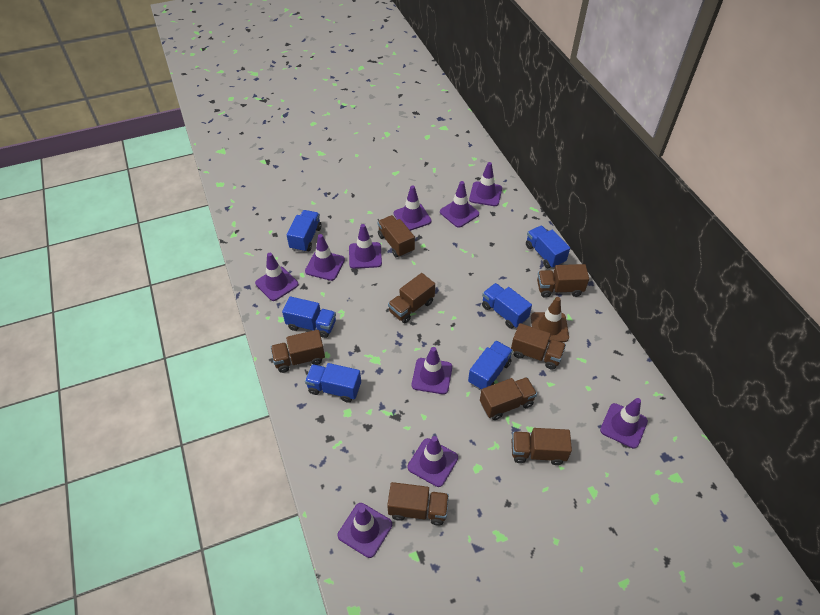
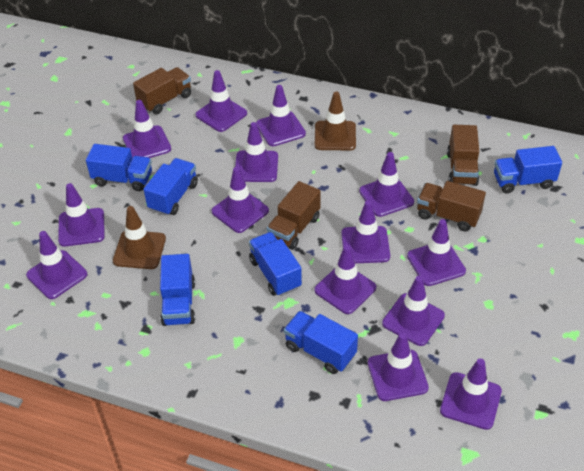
brown traffic cone: 1 -> 2
brown truck: 8 -> 4
purple traffic cone: 10 -> 14

